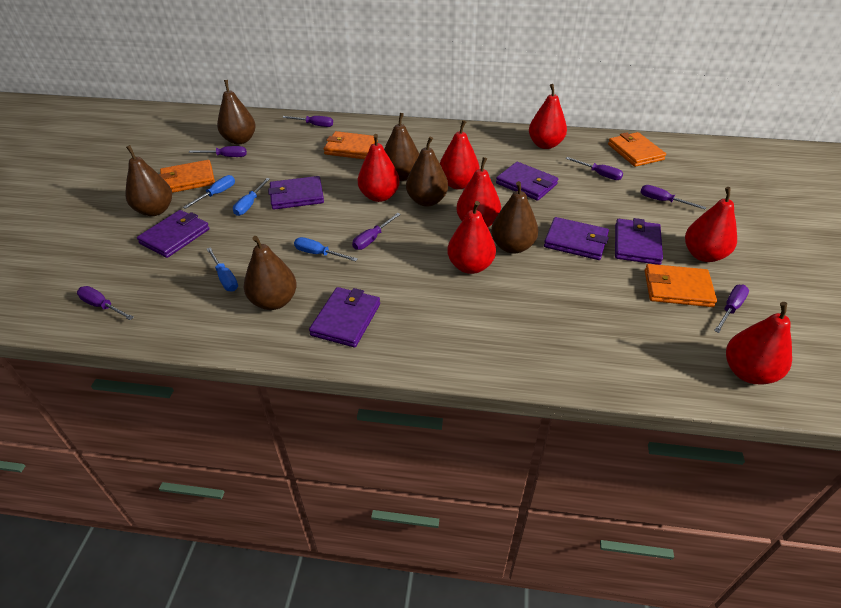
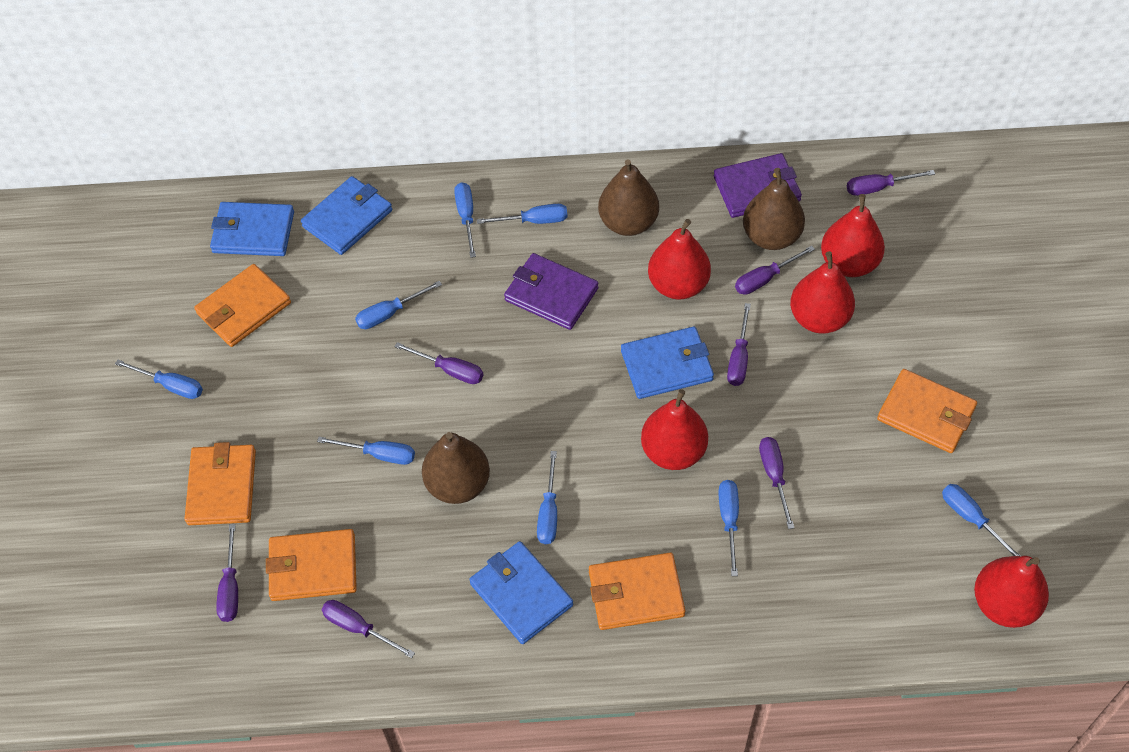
blue screwdriver: 4 -> 8
blue wallet: 0 -> 4
brown pear: 6 -> 3
orange wallet: 4 -> 5
purple wallet: 6 -> 2
red pear: 7 -> 5

